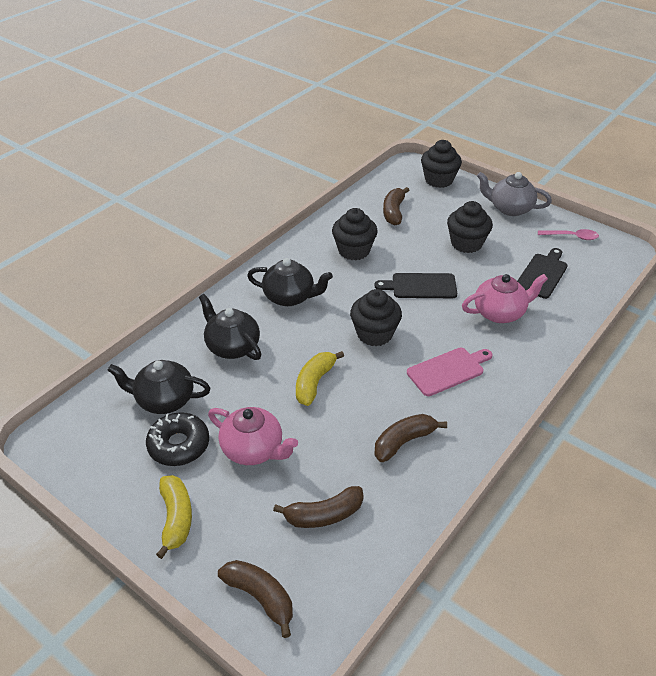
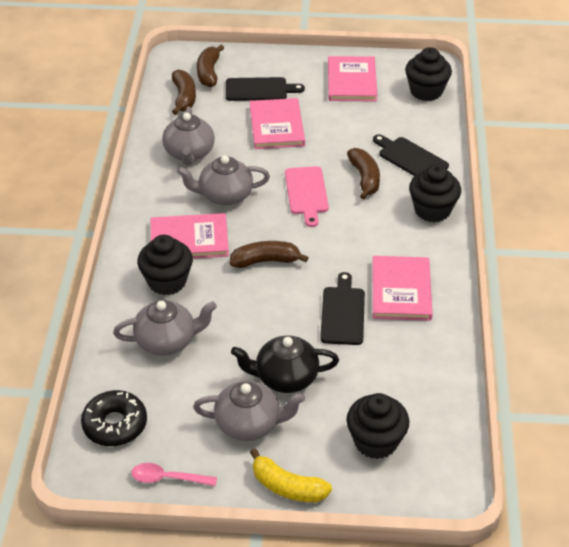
black cutting board: 2 -> 3
black teapot: 3 -> 1
grey teapot: 1 -> 4
pink book: 0 -> 4
pink teapot: 2 -> 0
yellow banana: 2 -> 1

